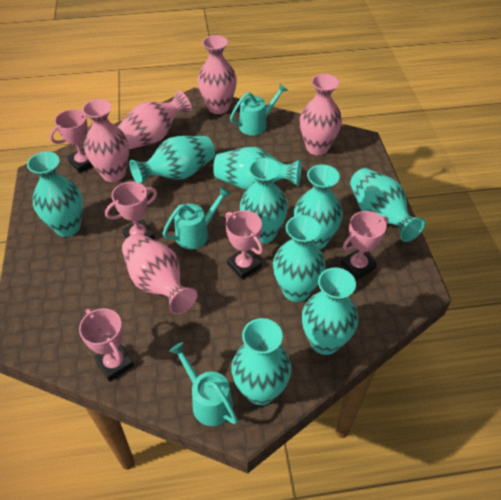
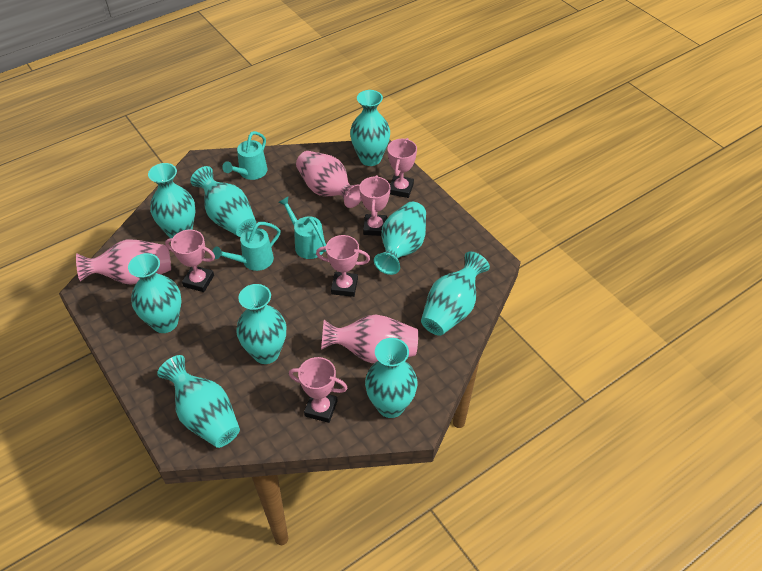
pink vase: 5 -> 3

